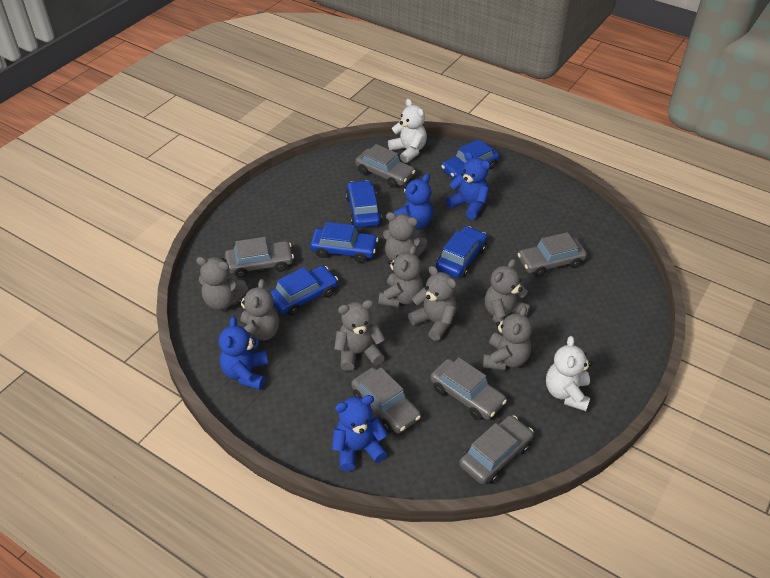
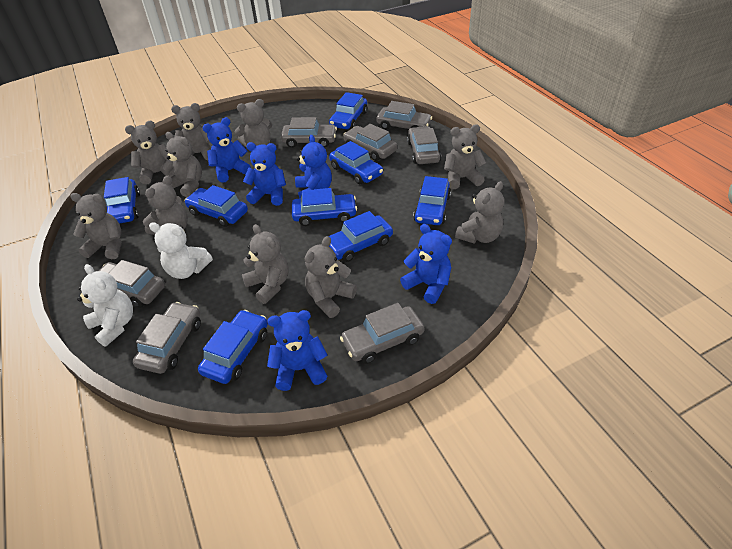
blue car: 5 -> 8
blue teddy bear: 4 -> 5
grey car: 6 -> 7
grey teddy bear: 8 -> 10

